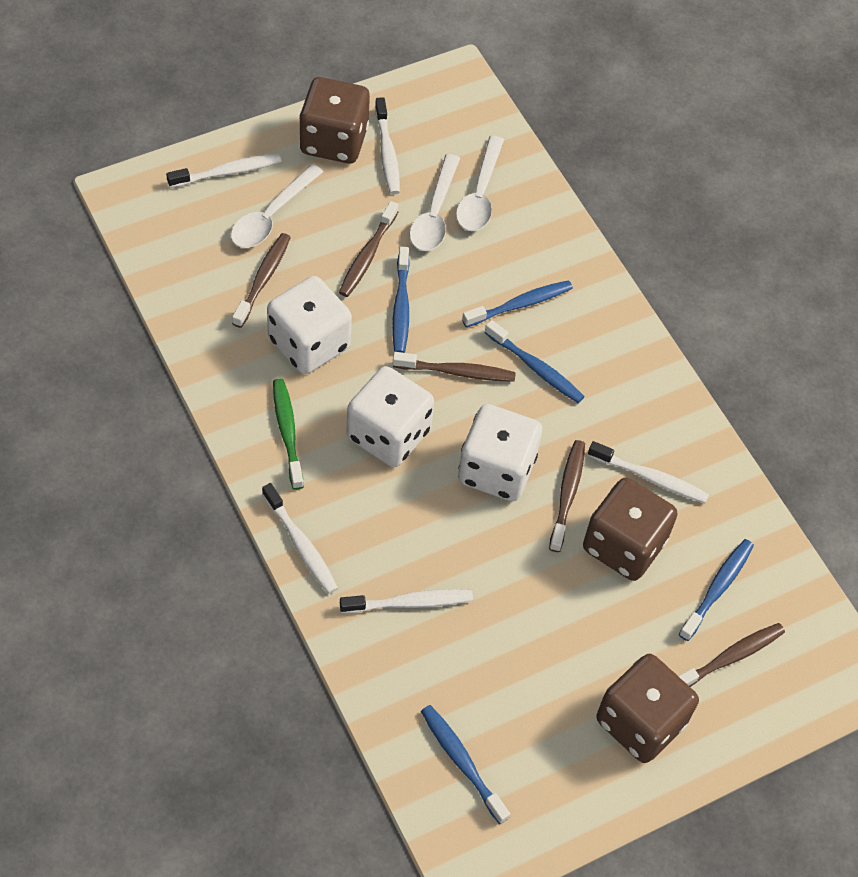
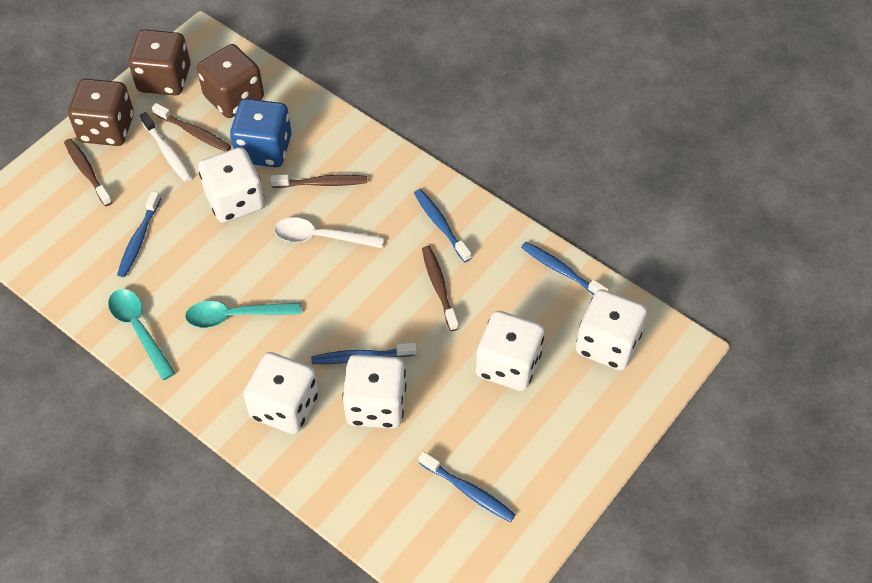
blue dice: 0 -> 1
brown toothbrush: 5 -> 4
green toothbrush: 1 -> 0
turquoise spoon: 0 -> 2
white dice: 3 -> 5
white spoon: 3 -> 1
white toothbrush: 5 -> 1

